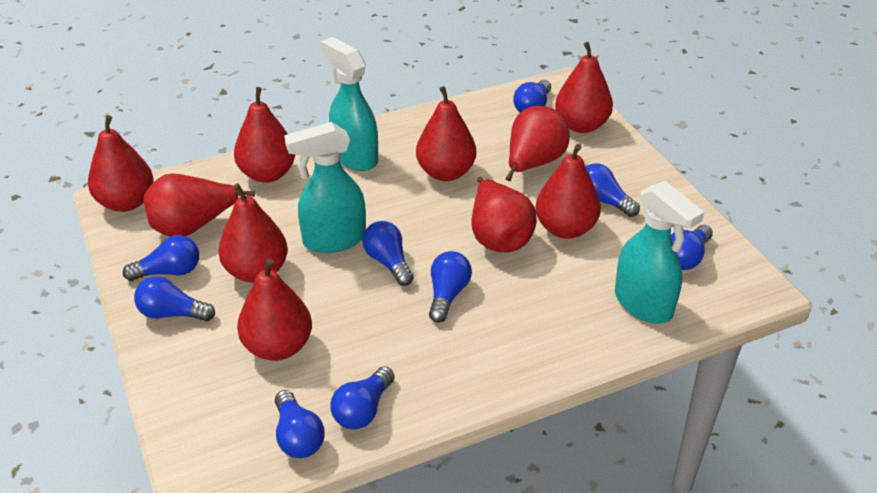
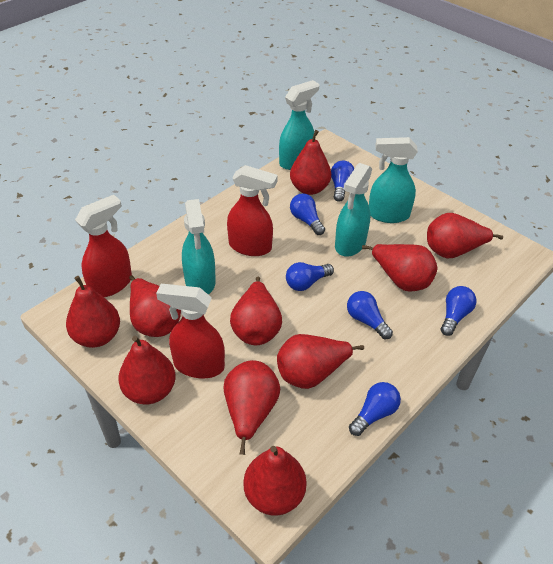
blue light bulb: 9 -> 6
red spray bottle: 0 -> 3
turquoise spray bottle: 3 -> 4

